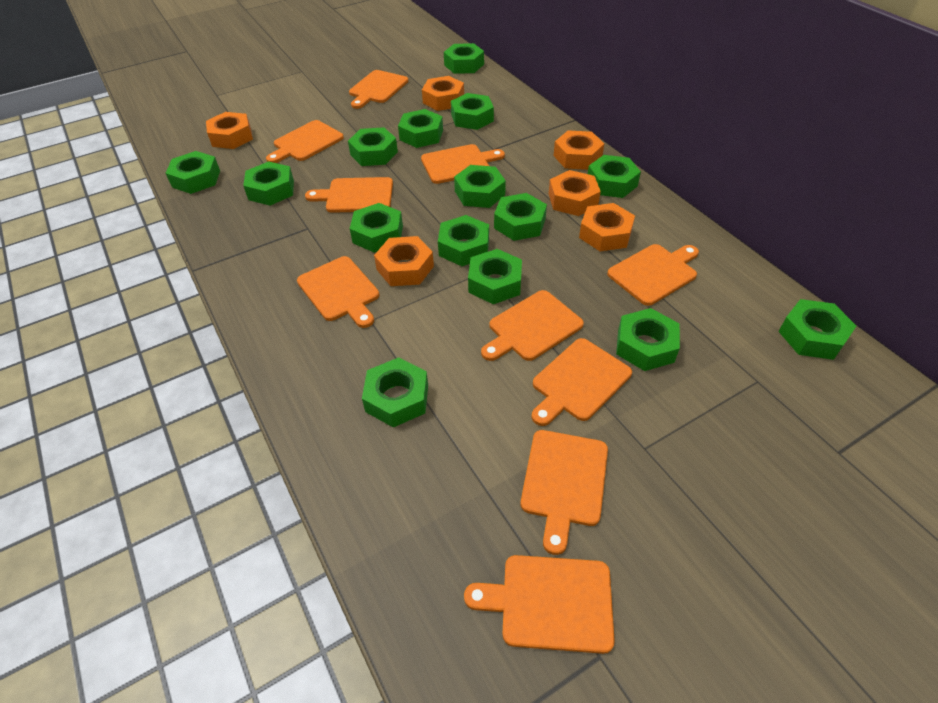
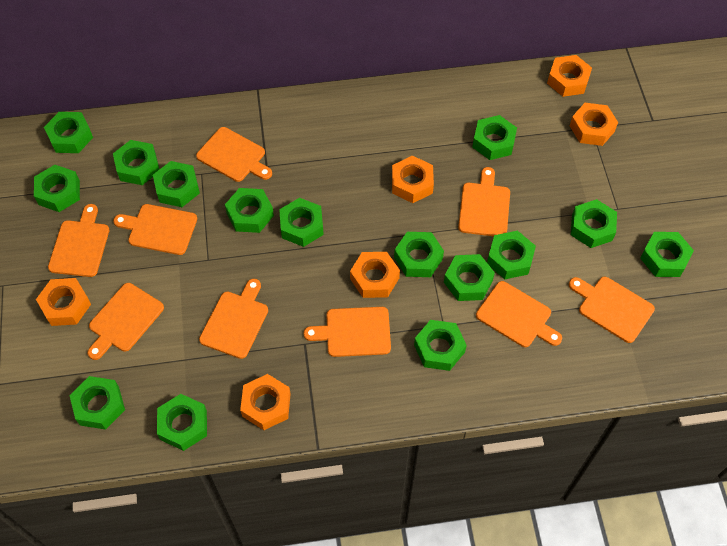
orange cutting board: 10 -> 9

